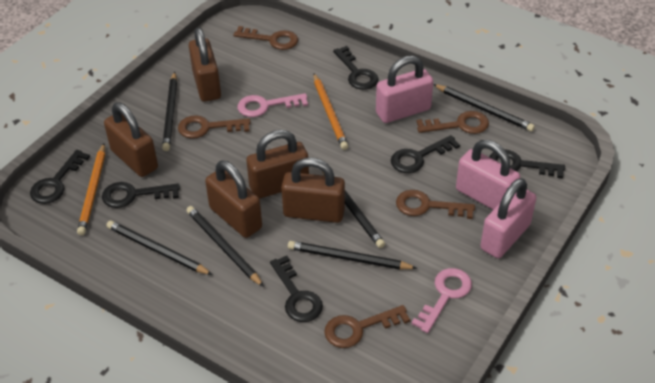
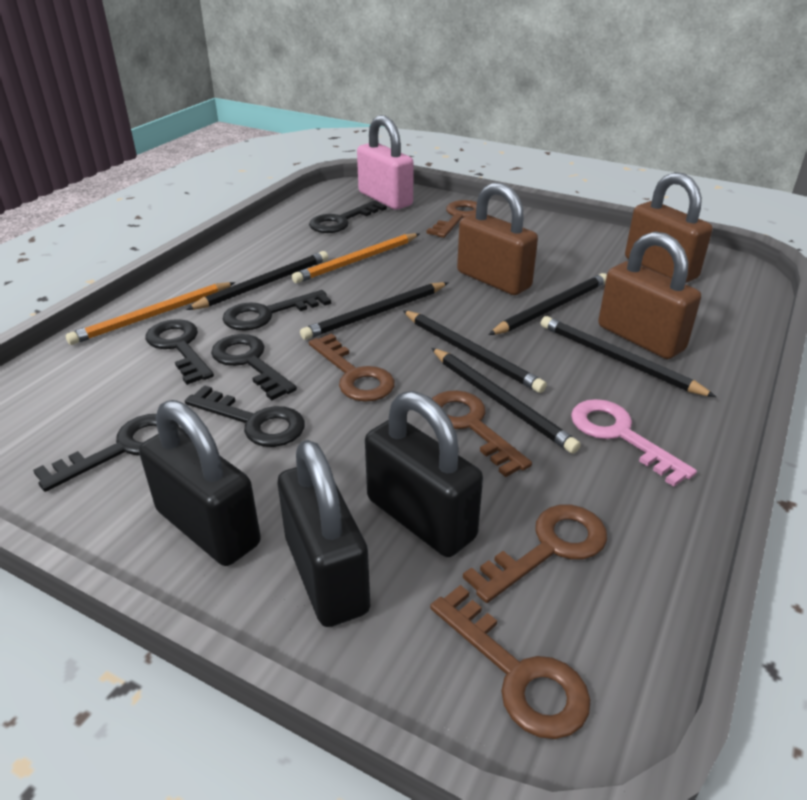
black padlock: 0 -> 3
brown padlock: 5 -> 3
pink key: 2 -> 1
pink padlock: 3 -> 1

